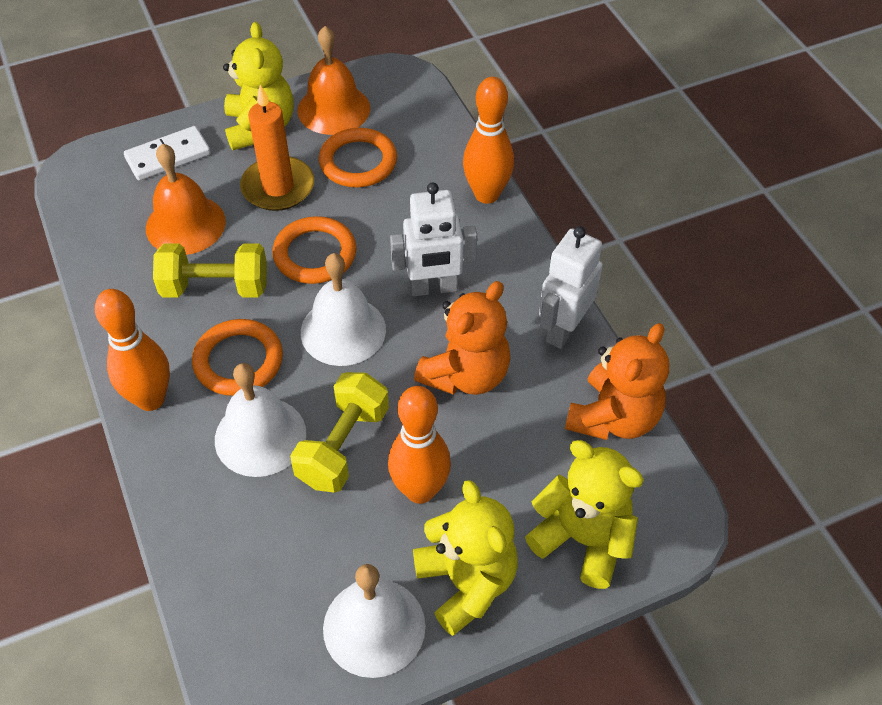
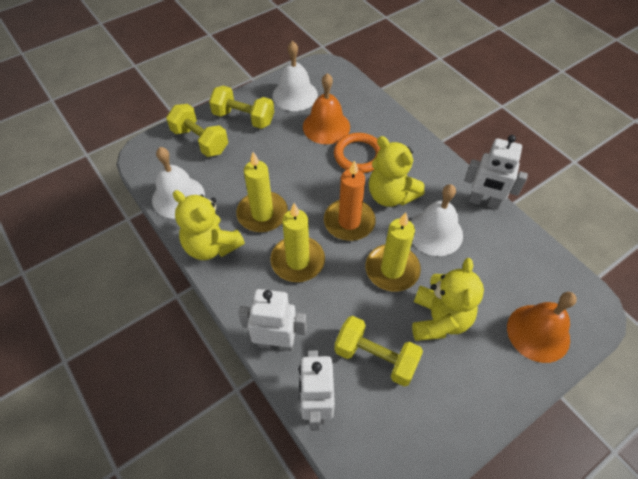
orange bowling pin: 3 -> 0
orange ring: 3 -> 1
orange teddy bear: 2 -> 0
white domino: 1 -> 0
white robot: 2 -> 3
yellow candle: 0 -> 3
yellow dumbbell: 2 -> 3

